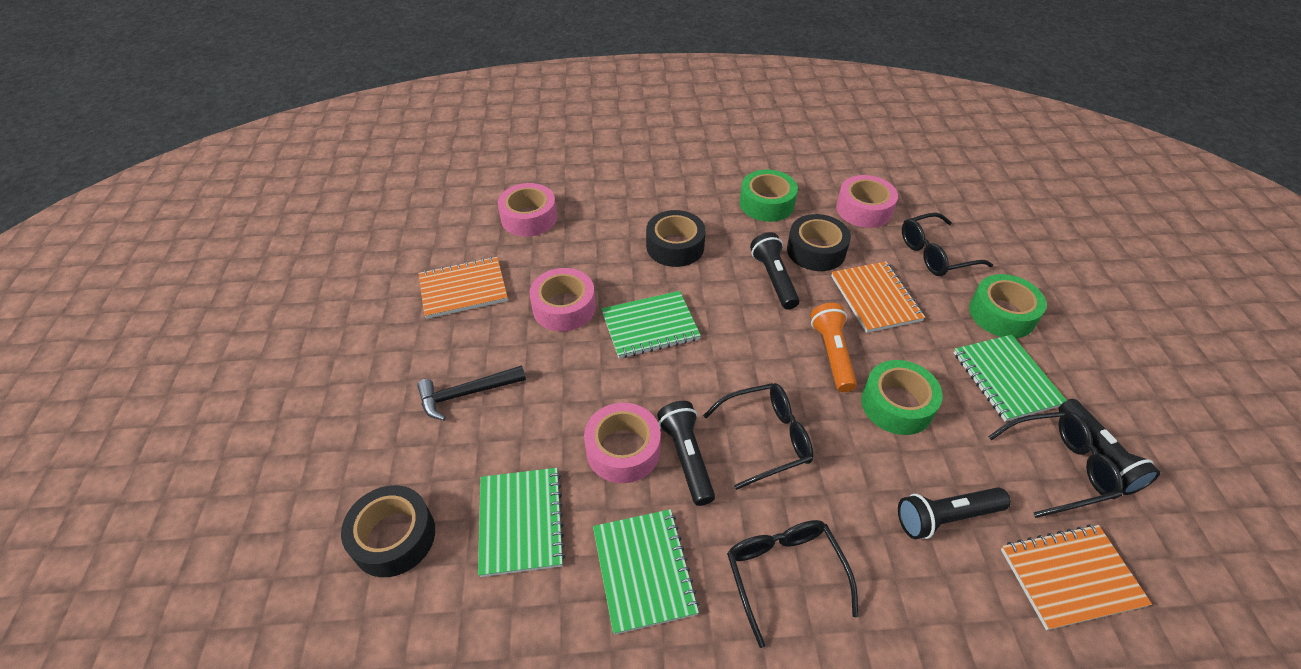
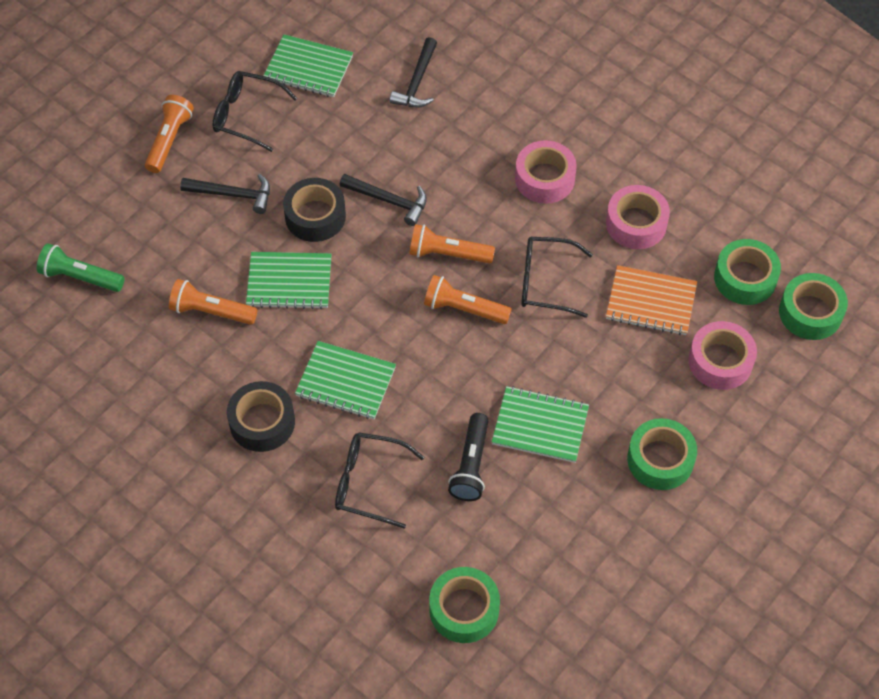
black flashlight: 4 -> 1
black glasses: 4 -> 3
black hammer: 1 -> 3
black tape: 3 -> 2
green flashlight: 0 -> 1
green tape: 3 -> 4
orange flashlight: 1 -> 4
orange notebook: 3 -> 1
pink tape: 4 -> 3

